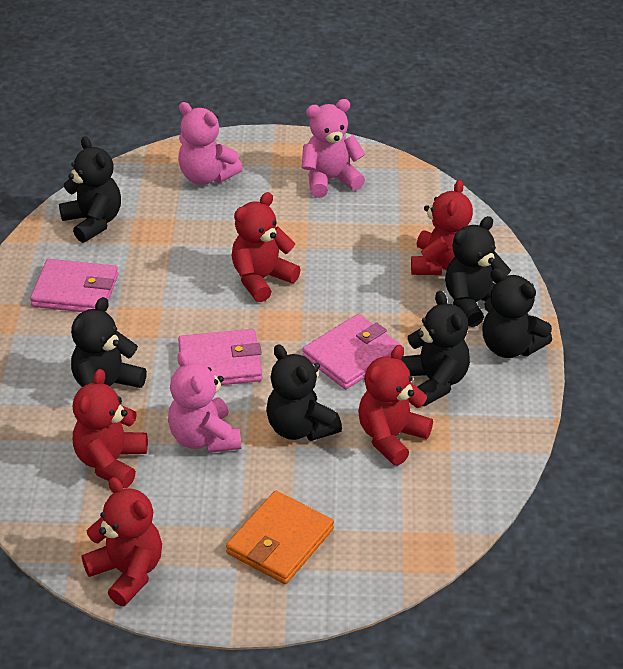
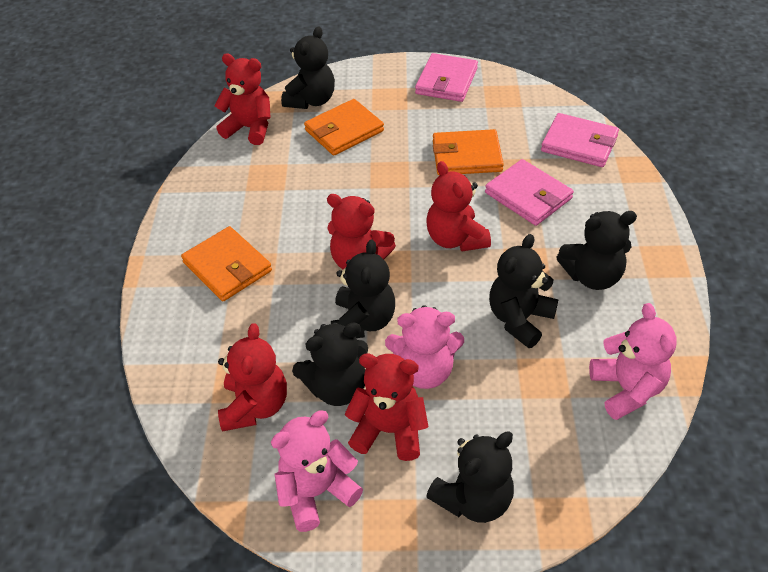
orange wallet: 1 -> 3

